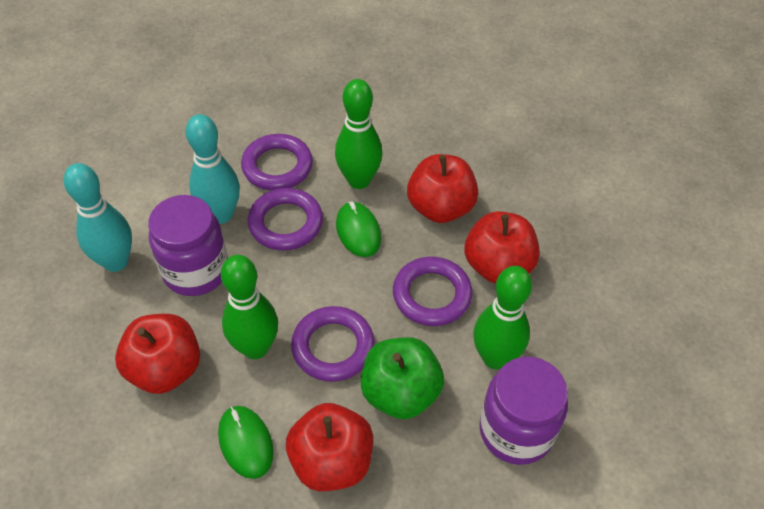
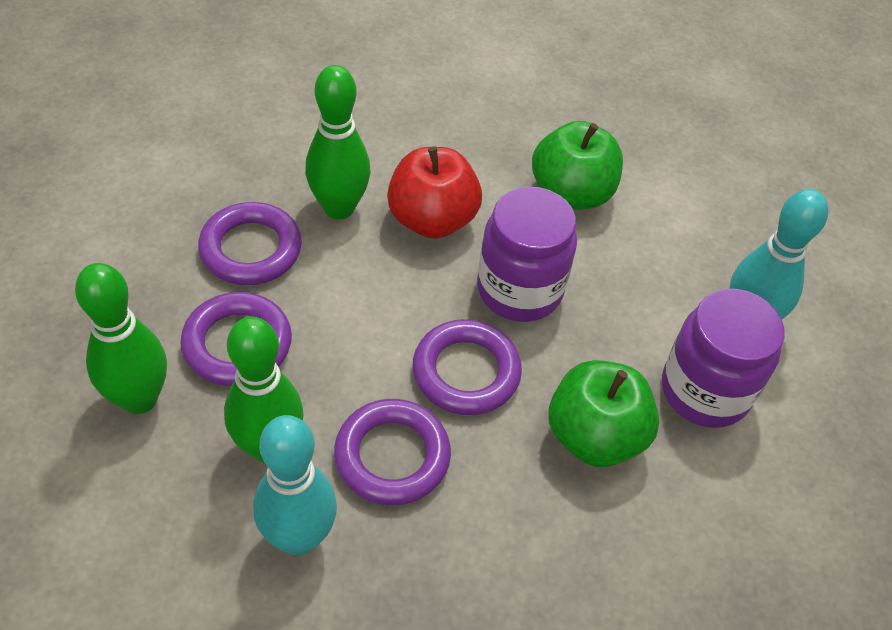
green apple: 1 -> 2
green mouse: 2 -> 0
red apple: 4 -> 1

